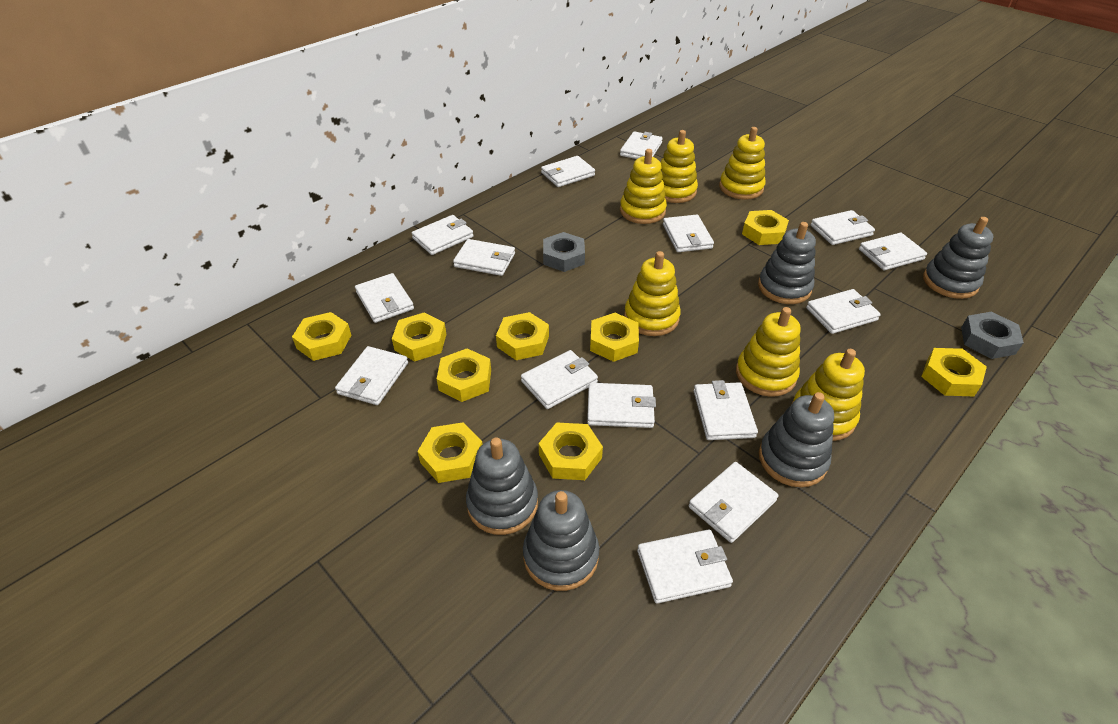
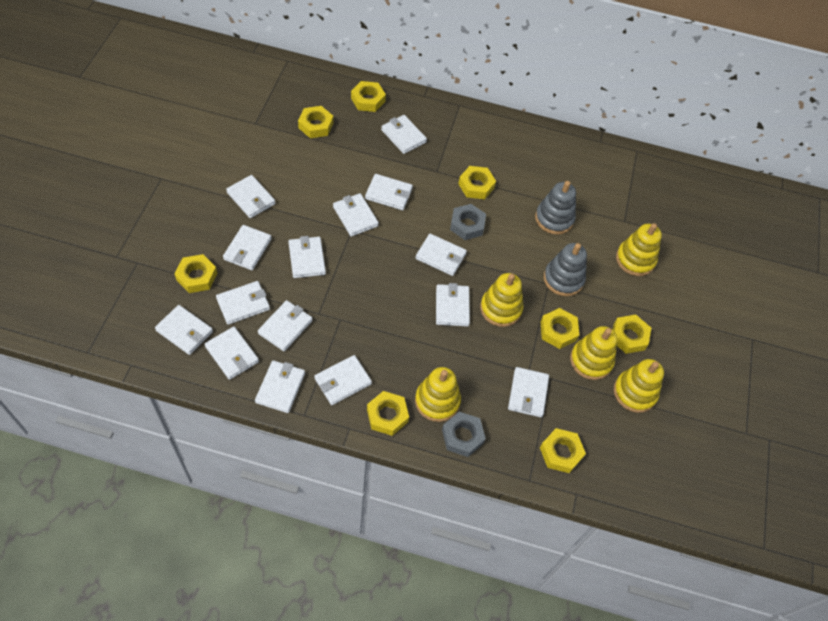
grey stacking toy: 5 -> 2
yellow nut: 9 -> 8
yellow stacking toy: 6 -> 5

